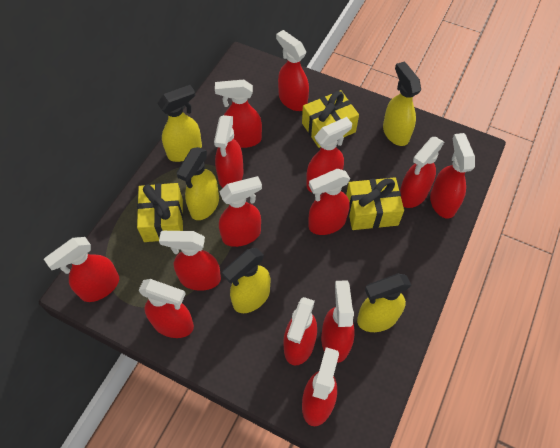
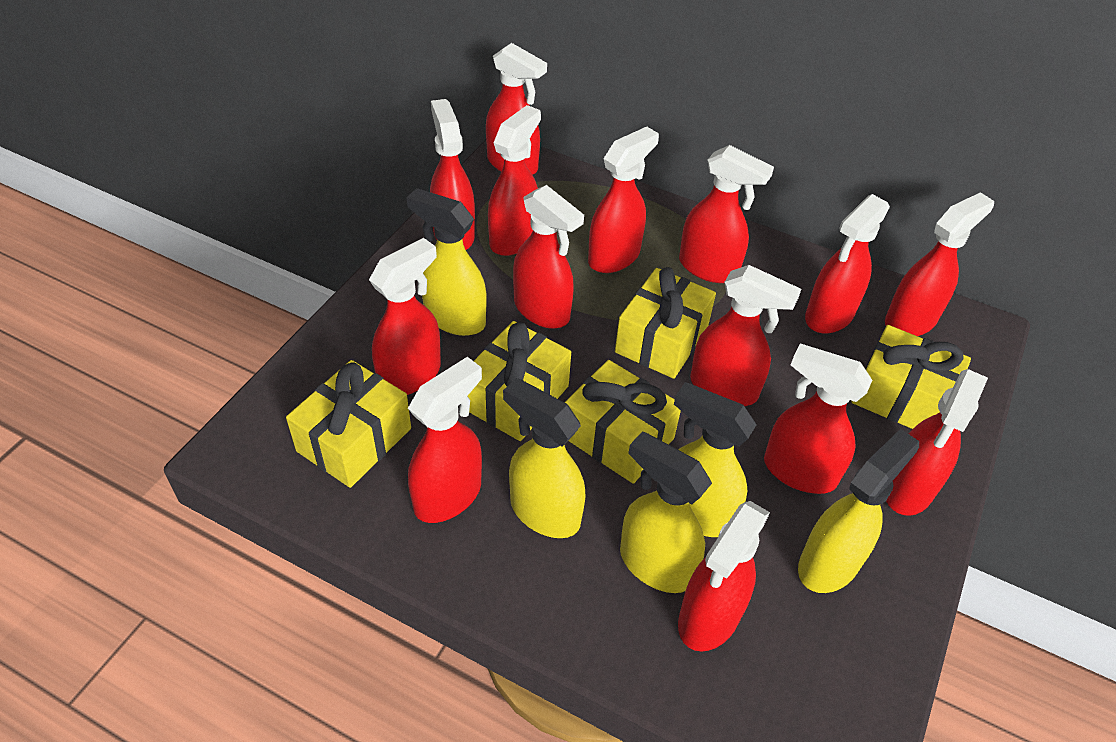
yellow gift: 3 -> 5

